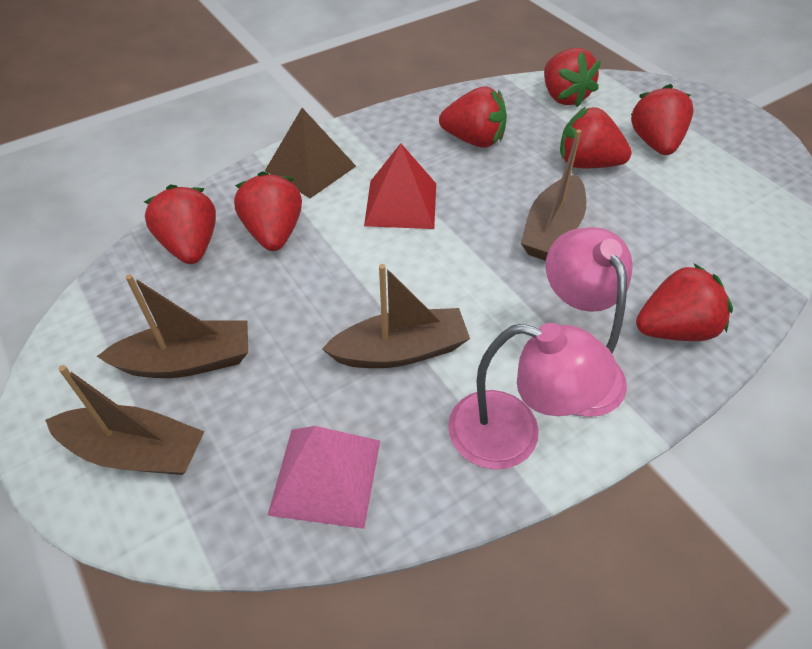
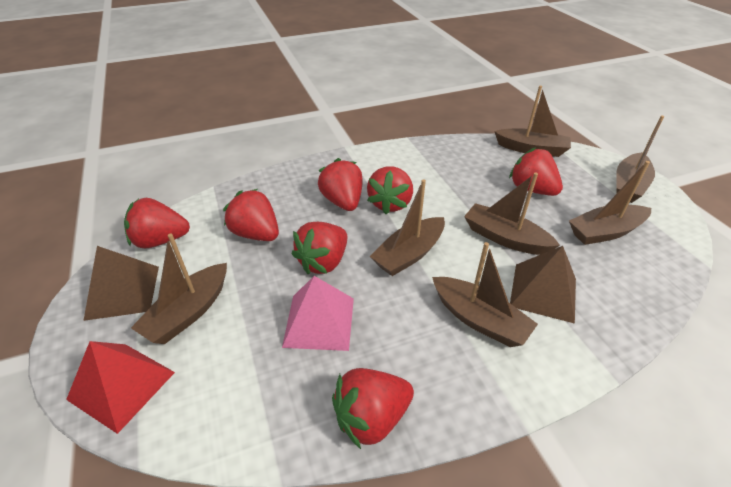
brown boat: 4 -> 7
brown pyramid: 1 -> 2
pink lamp: 2 -> 0

